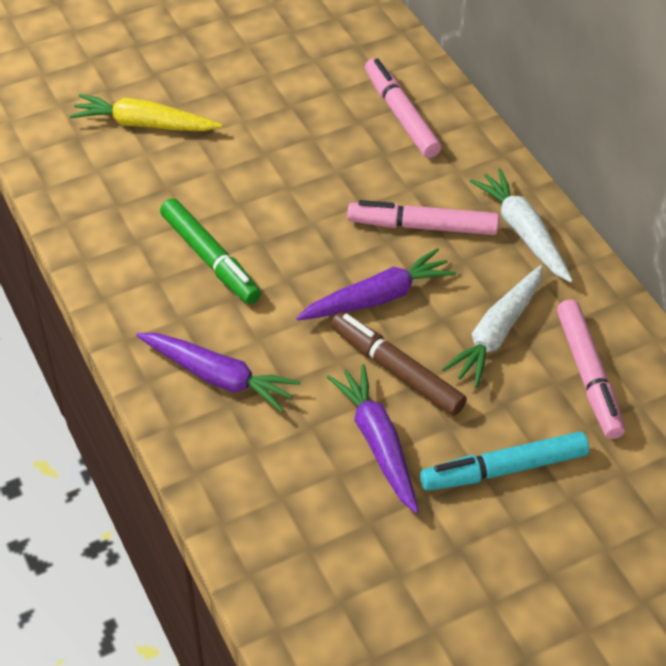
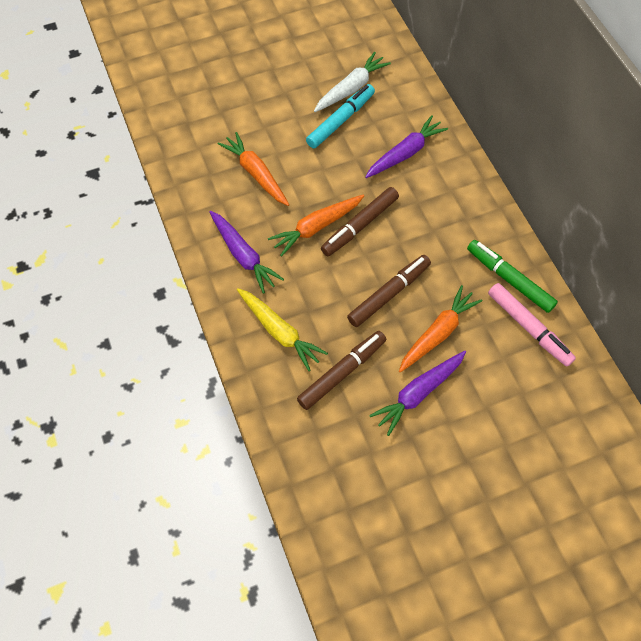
brown marker: 1 -> 3
orange carrot: 0 -> 3
pink marker: 3 -> 1
white carrot: 2 -> 1

